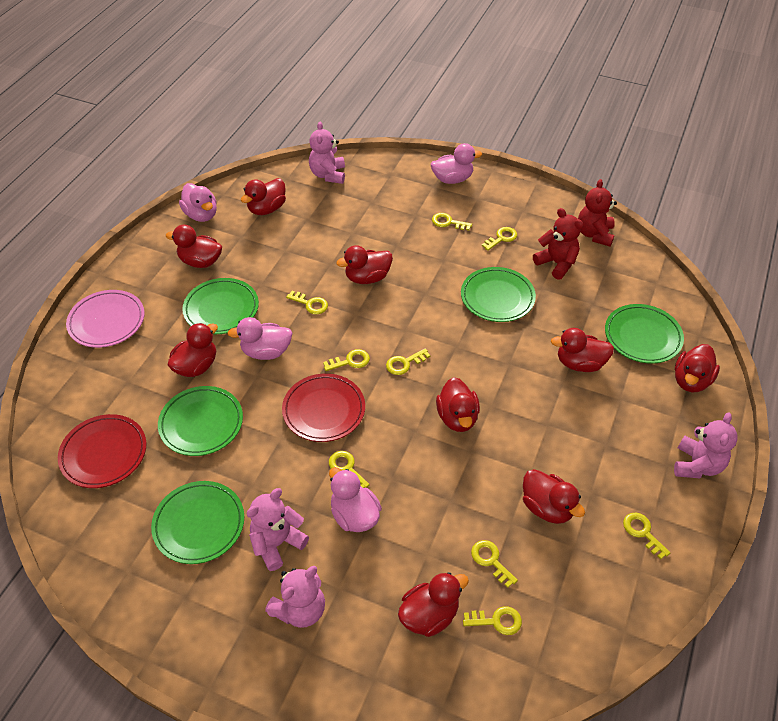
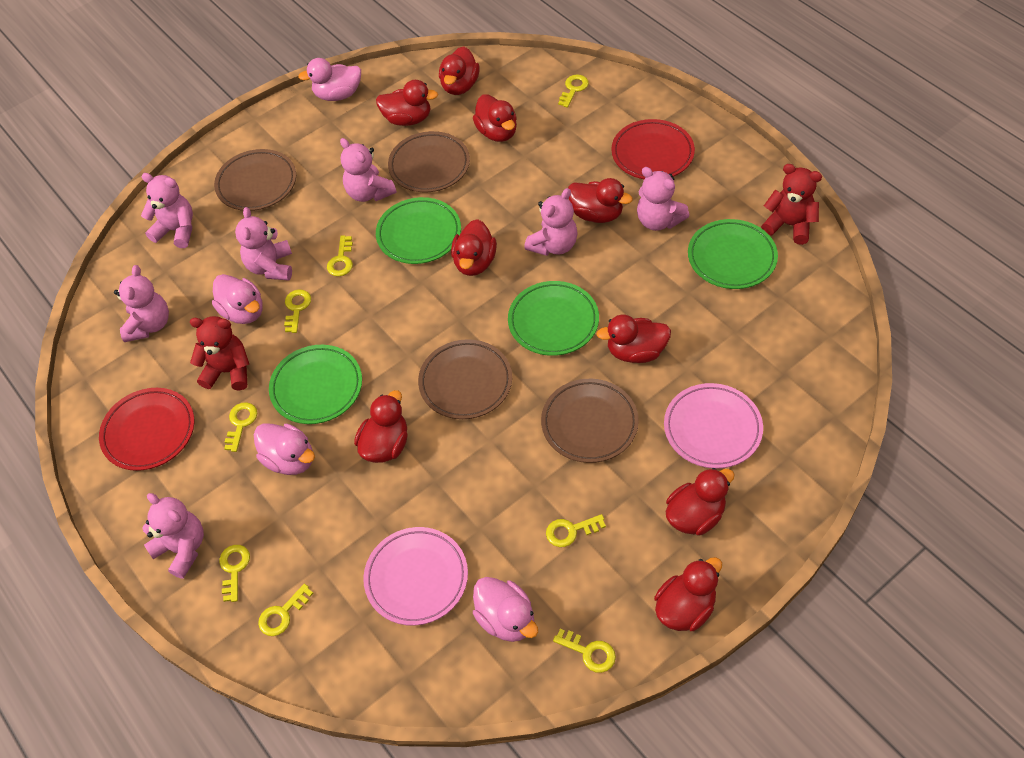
brown plate: 0 -> 4
green plate: 5 -> 4
pink plate: 1 -> 2
pink teddy bear: 4 -> 7
yellow key: 9 -> 8

